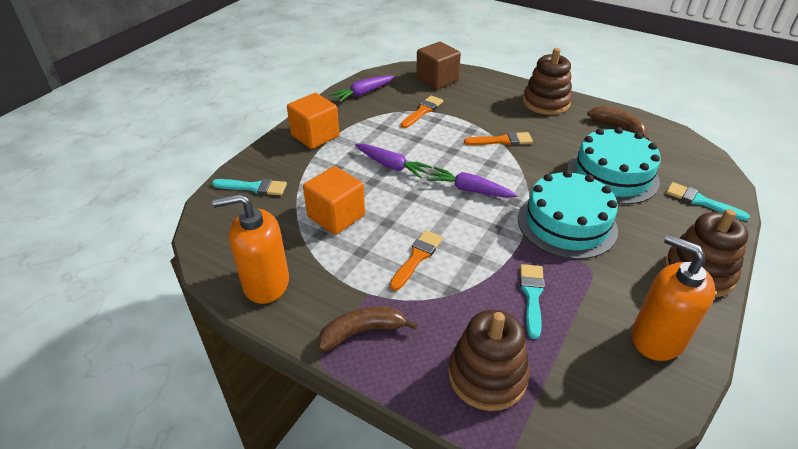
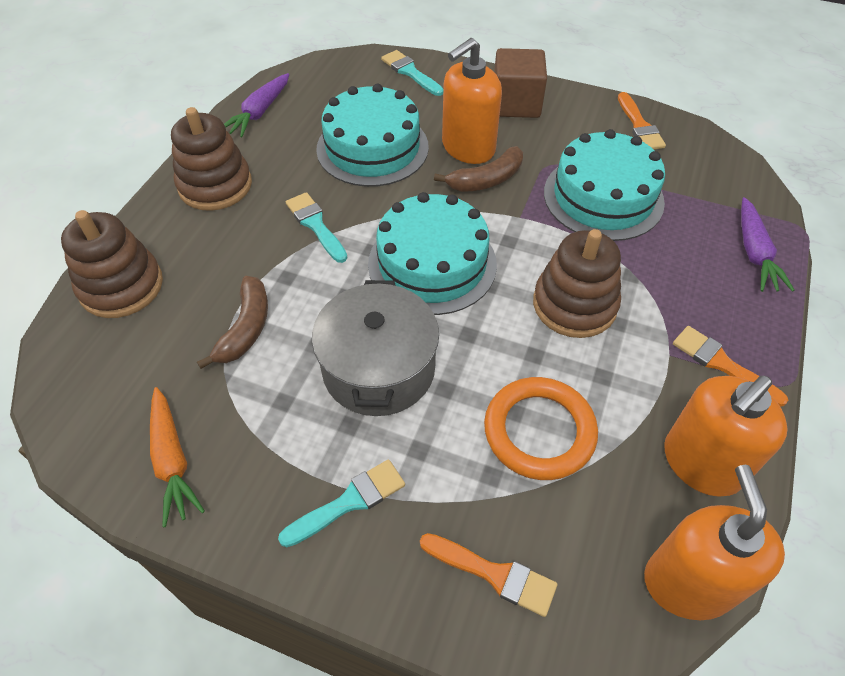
grey pot: 0 -> 1
orange carrot: 0 -> 1
orange cube: 2 -> 0
orange ring: 0 -> 1
orange soap dispenser: 2 -> 3
purple carrot: 3 -> 2
turquoise cake: 2 -> 3

